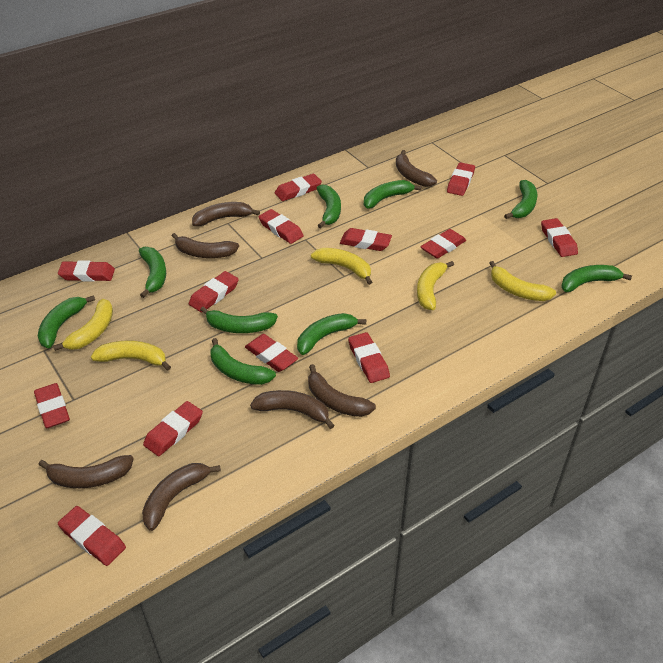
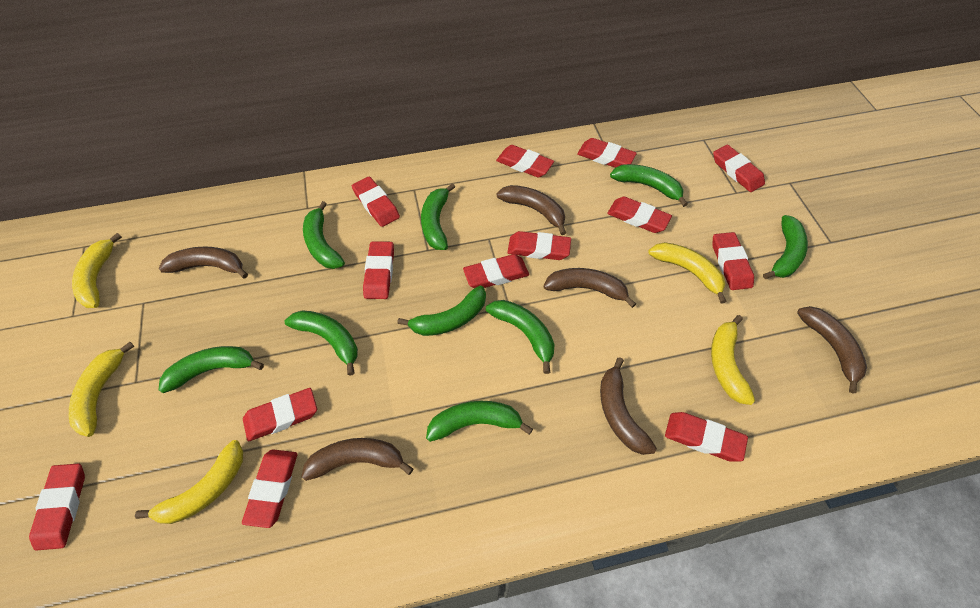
brown banana: 7 -> 6

